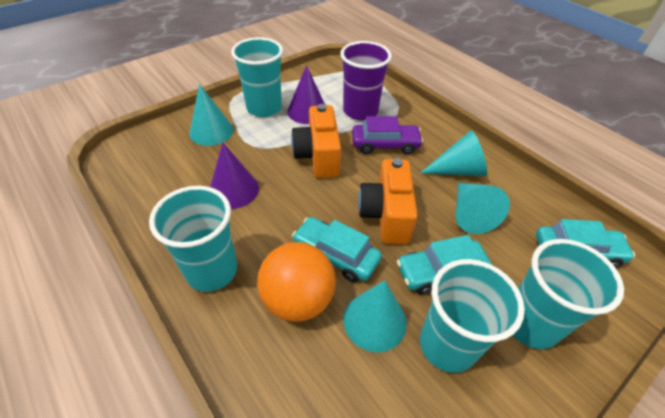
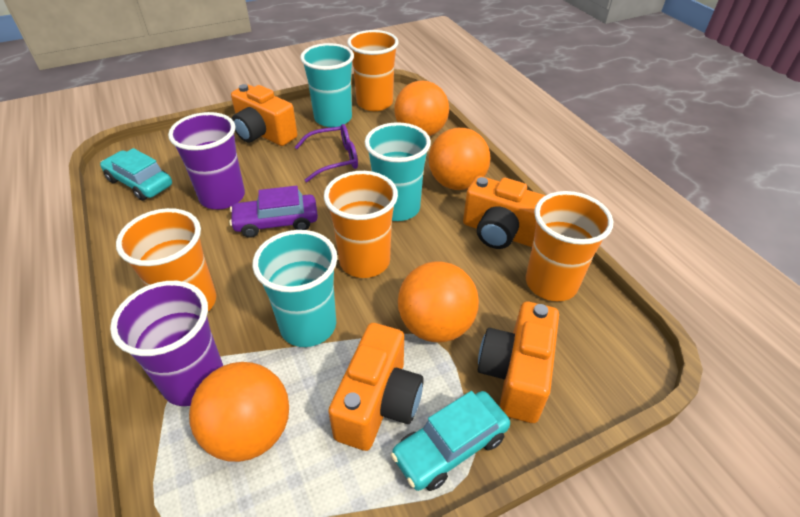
orange ball: 1 -> 4
orange camera: 2 -> 4
orange cup: 0 -> 4
purple cone: 2 -> 0
purple cup: 1 -> 2
purple glasses: 0 -> 1
turquoise car: 3 -> 2
turquoise cone: 4 -> 0
turquoise cup: 4 -> 3

